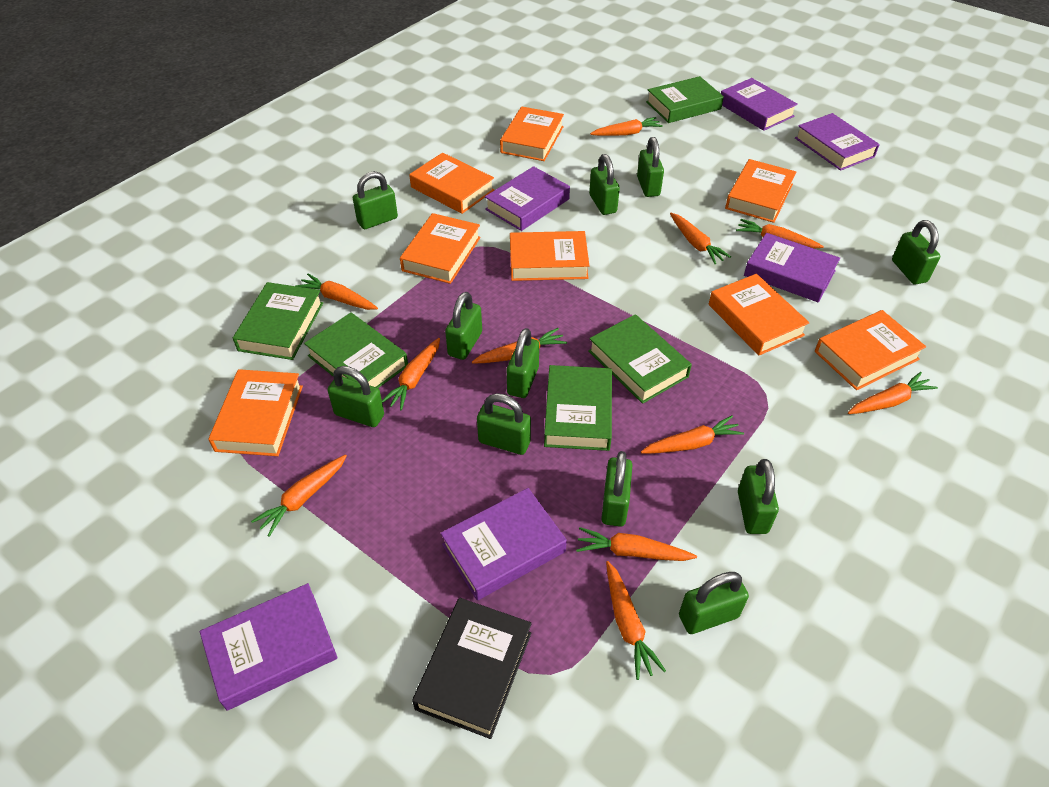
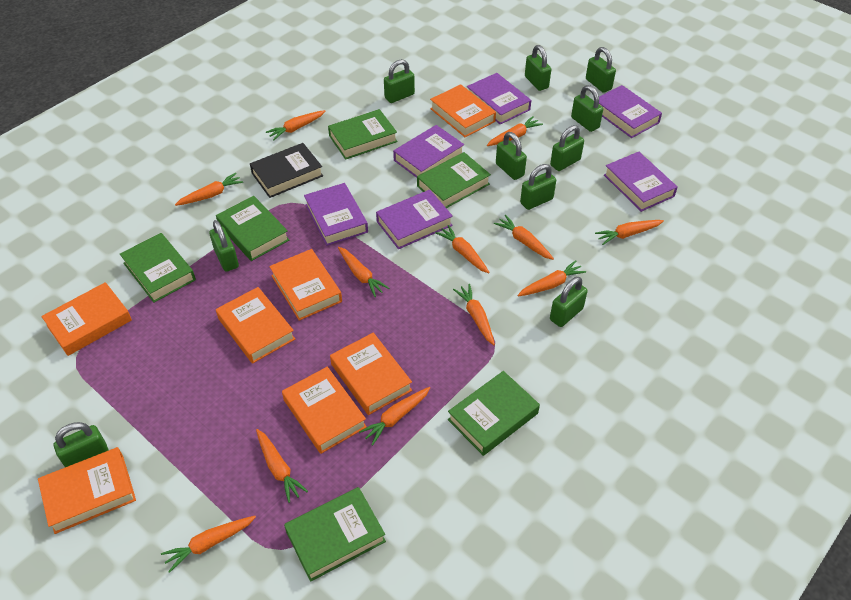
green book: 5 -> 6
green padlock: 11 -> 10
orange book: 8 -> 7
orange carrot: 11 -> 12

